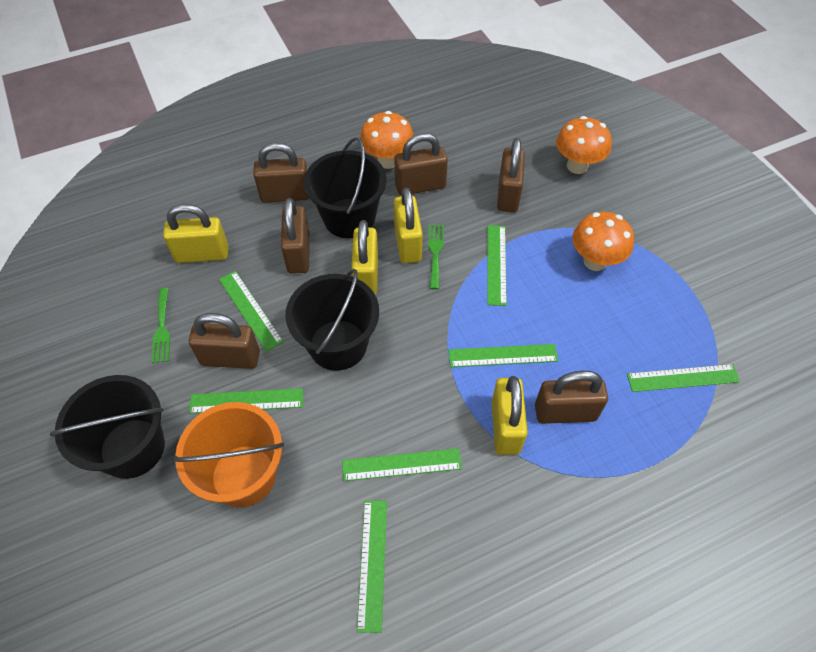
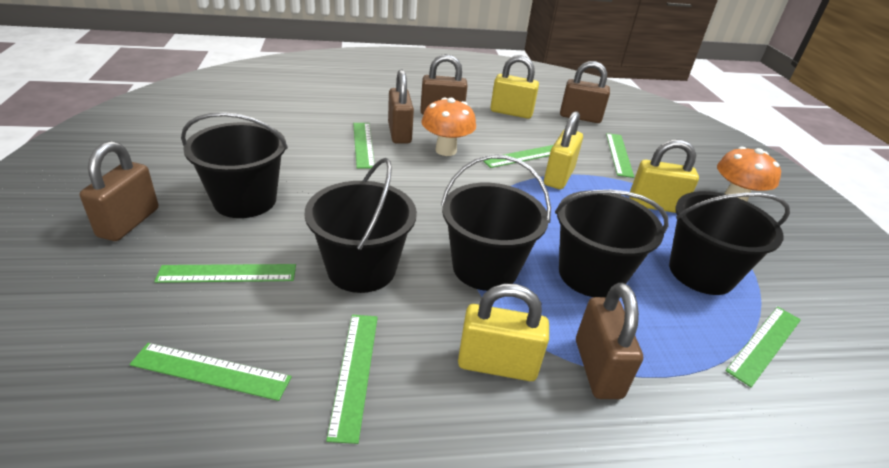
black bucket: 3 -> 5
brown padlock: 6 -> 5
green fork: 2 -> 0
orange bucket: 1 -> 0
orange mushroom: 3 -> 2

